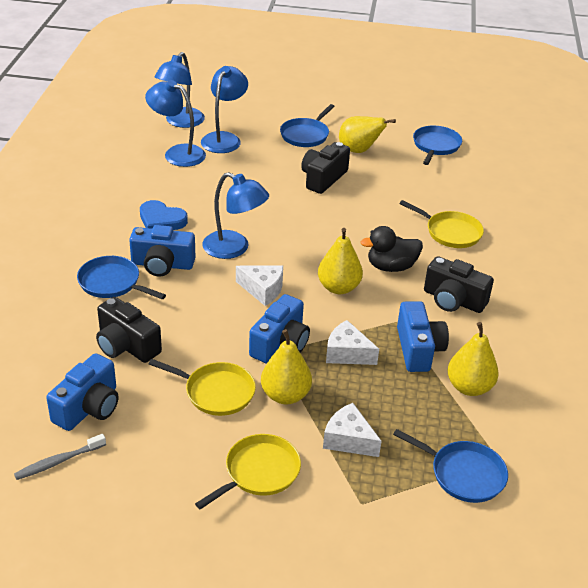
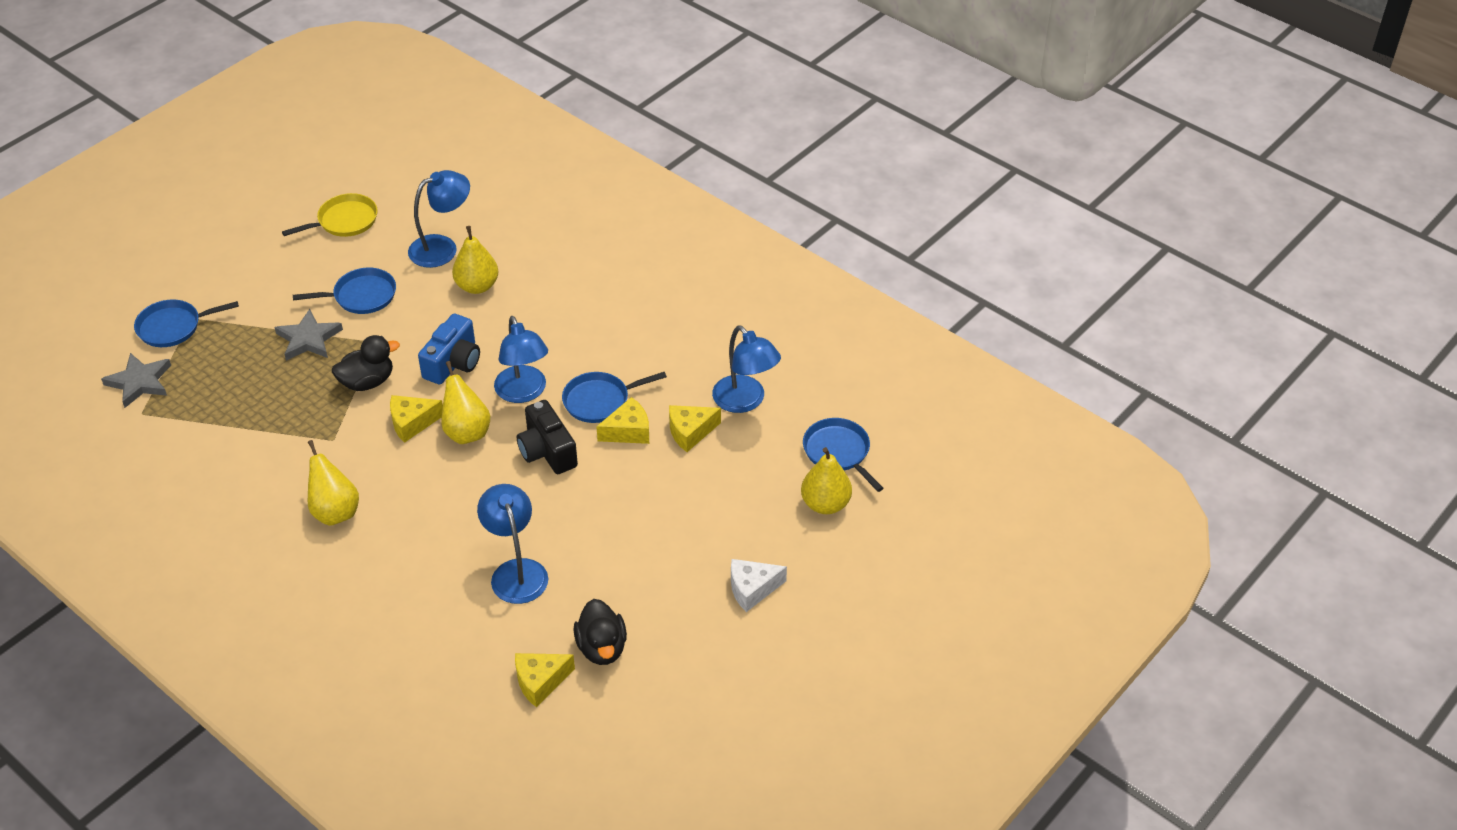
black camera: 3 -> 1
black duck: 1 -> 2
blue camera: 4 -> 1
blue heart: 1 -> 0
grey star: 0 -> 2
grey toothbrush: 1 -> 0
white cheese: 3 -> 1
yellow cheese: 0 -> 4
yellow pan: 3 -> 1

